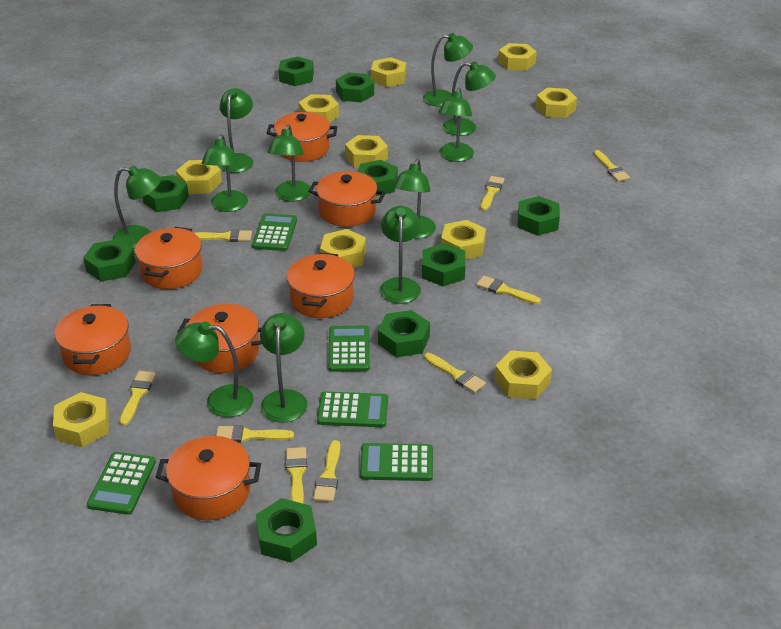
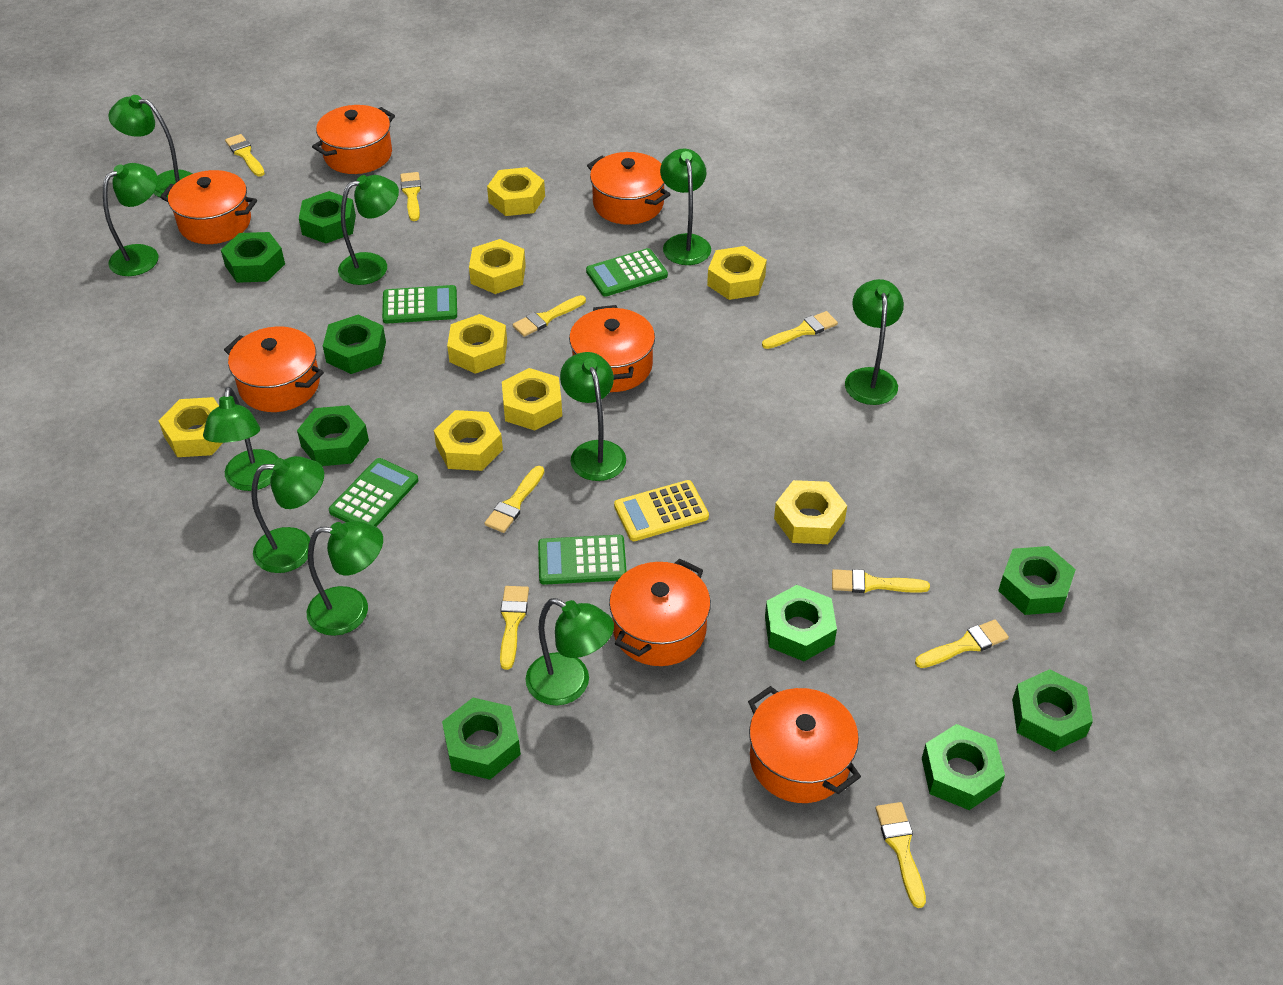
green calculator: 5 -> 4
green lamp: 11 -> 10
yellow calculator: 0 -> 1
yellow nut: 10 -> 8

